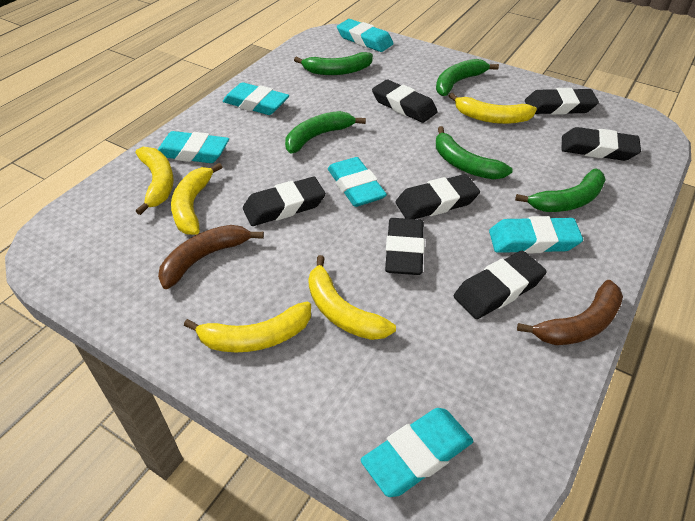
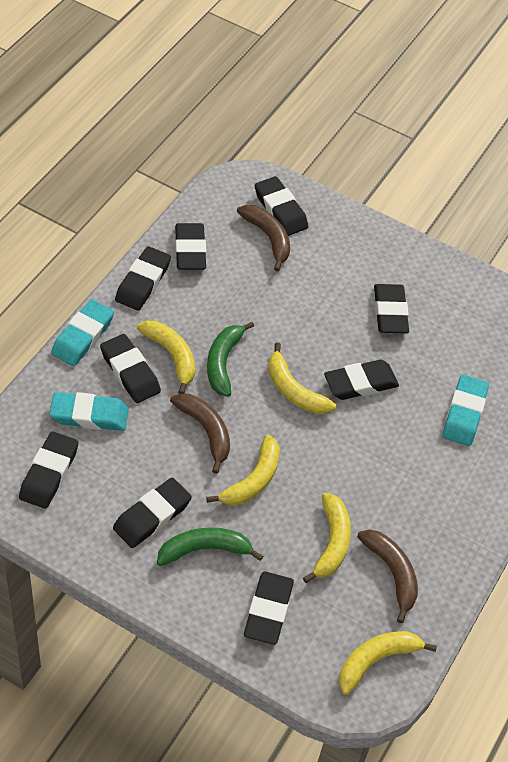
black eraser: 7 -> 9
brown banana: 2 -> 3
green banana: 5 -> 2
turquoise eraser: 6 -> 3

